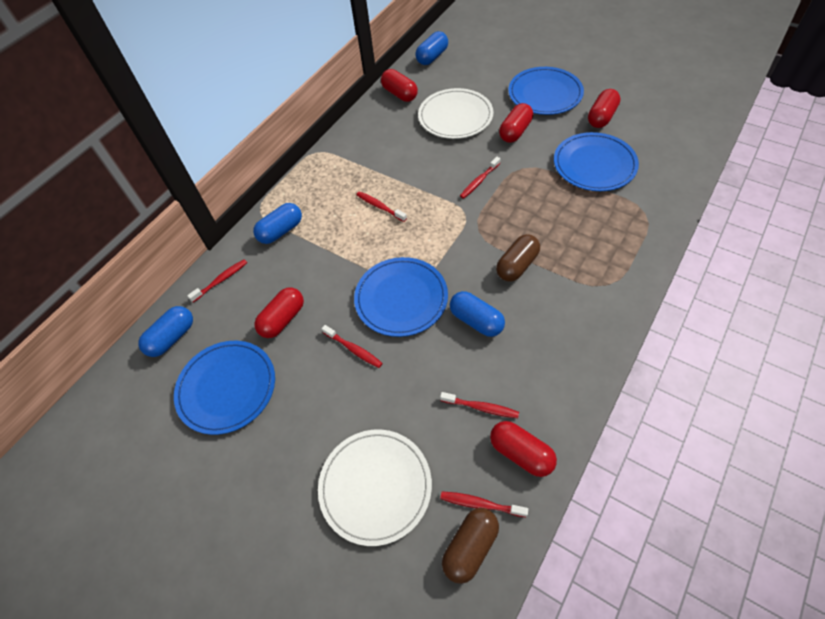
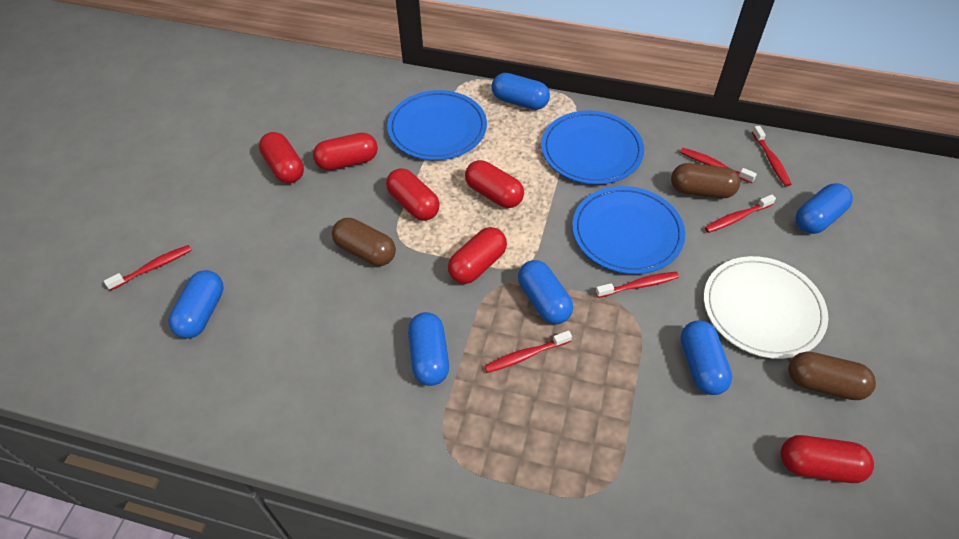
blue capsule: 4 -> 6
blue plate: 4 -> 3
brown capsule: 2 -> 3
red capsule: 5 -> 6
white plate: 2 -> 1

